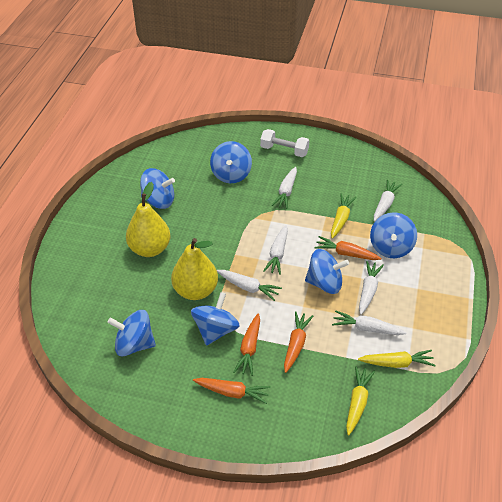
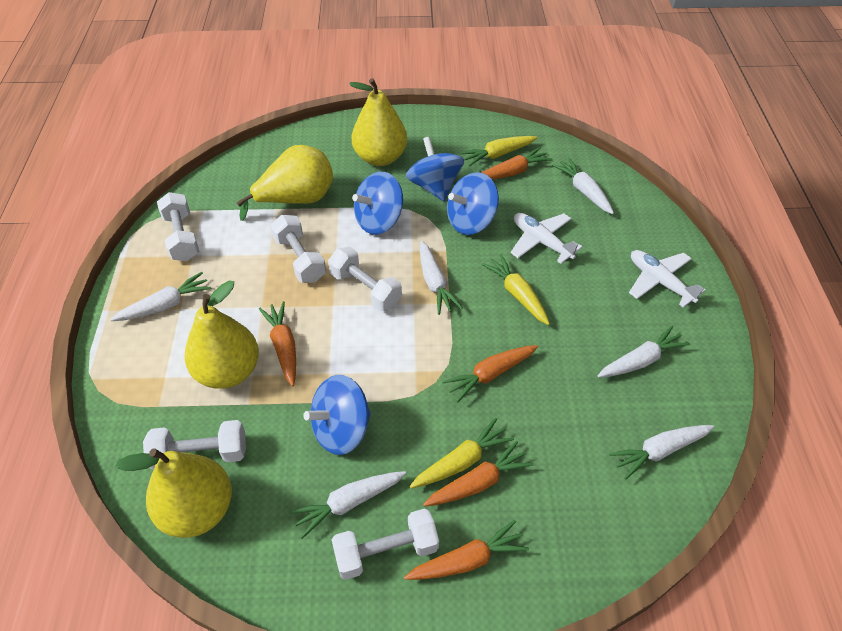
blue spinning top: 6 -> 4
orange carrot: 4 -> 5
white dumbbell: 1 -> 5
white plane: 0 -> 2
yellow pear: 2 -> 4

